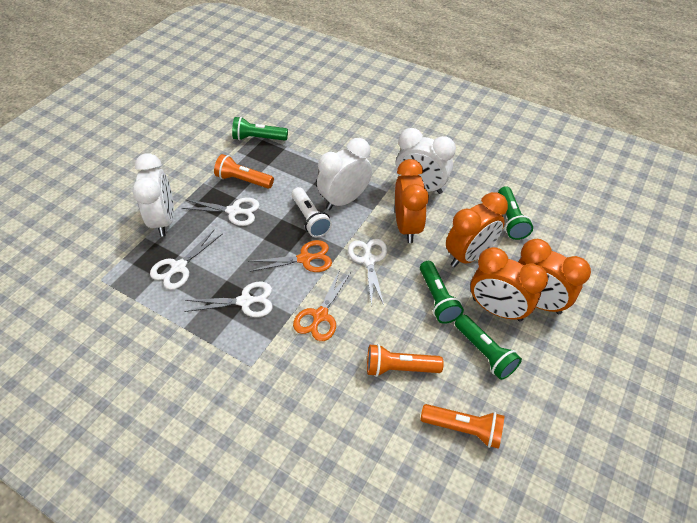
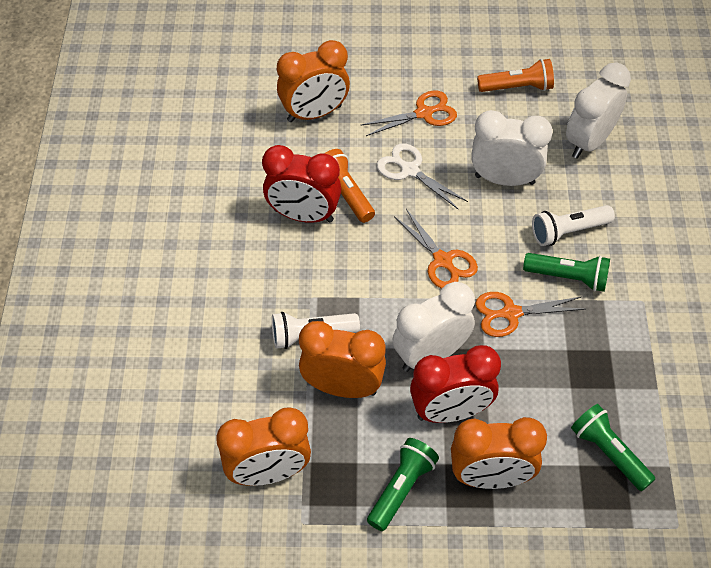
green flashlight: 4 -> 3
orange flashlight: 3 -> 2
orange scissors: 2 -> 3
red clock: 0 -> 2
white flashlight: 1 -> 2
white scissors: 4 -> 1

